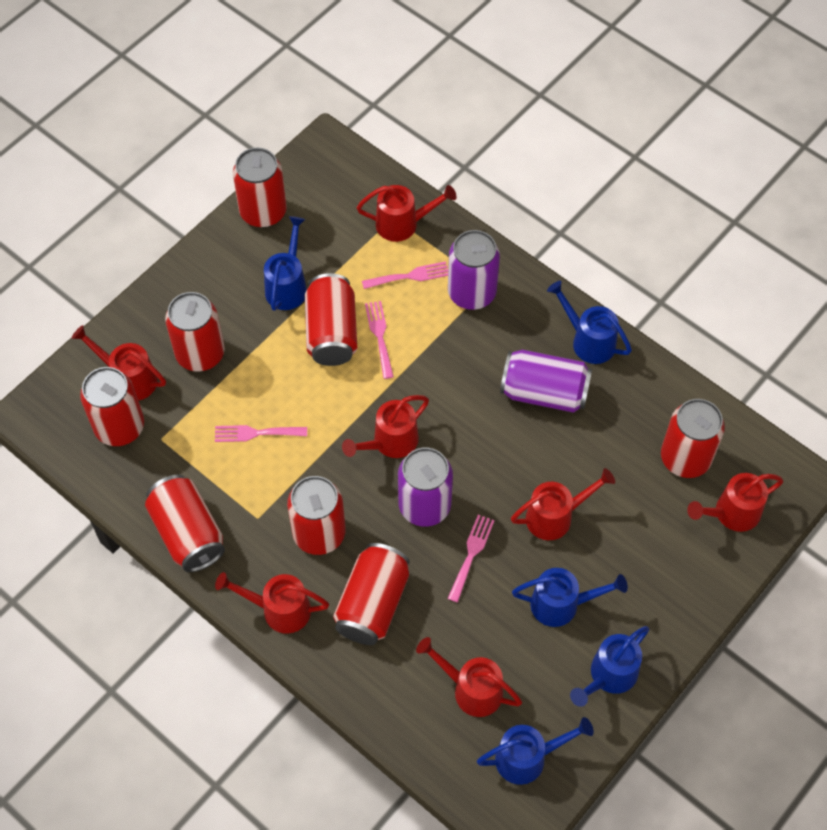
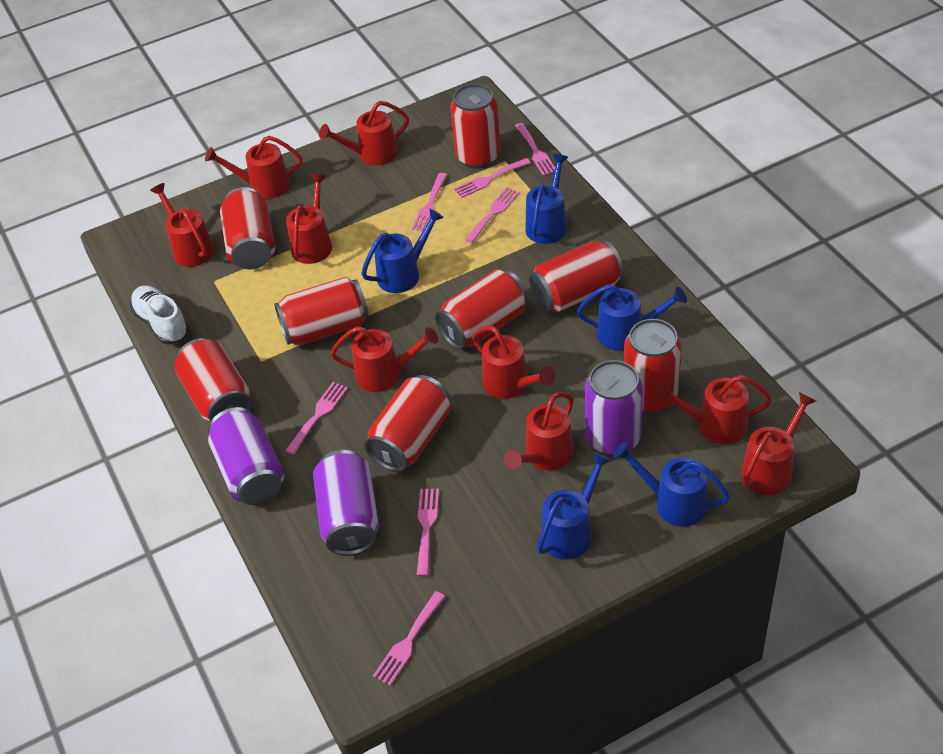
pink fork: 4 -> 7
red watering can: 7 -> 9
white shoe: 0 -> 1

